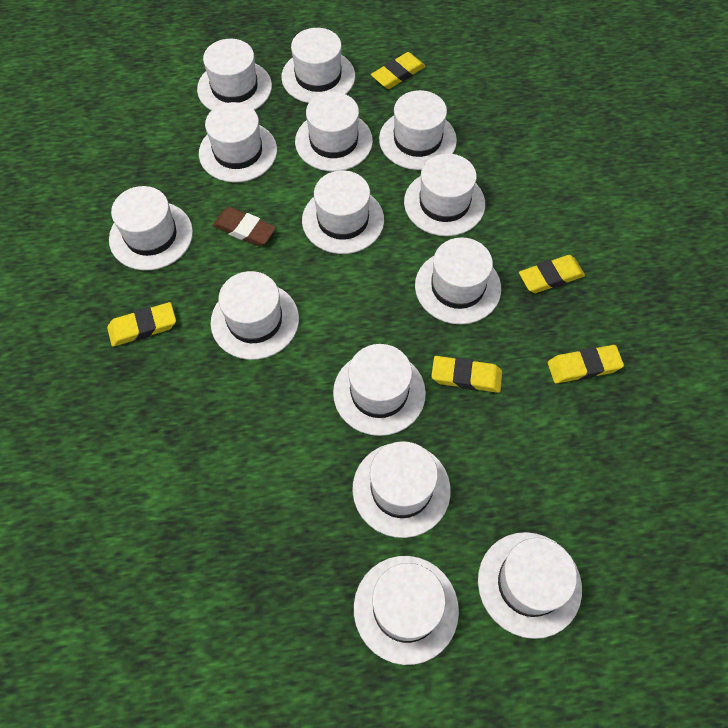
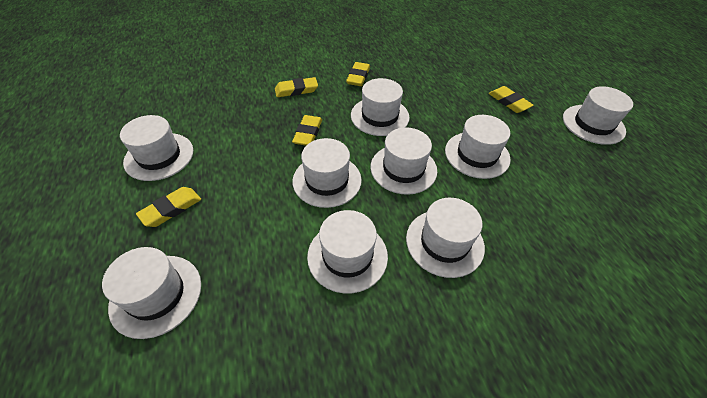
brown eraser: 1 -> 0
white hat: 14 -> 9

